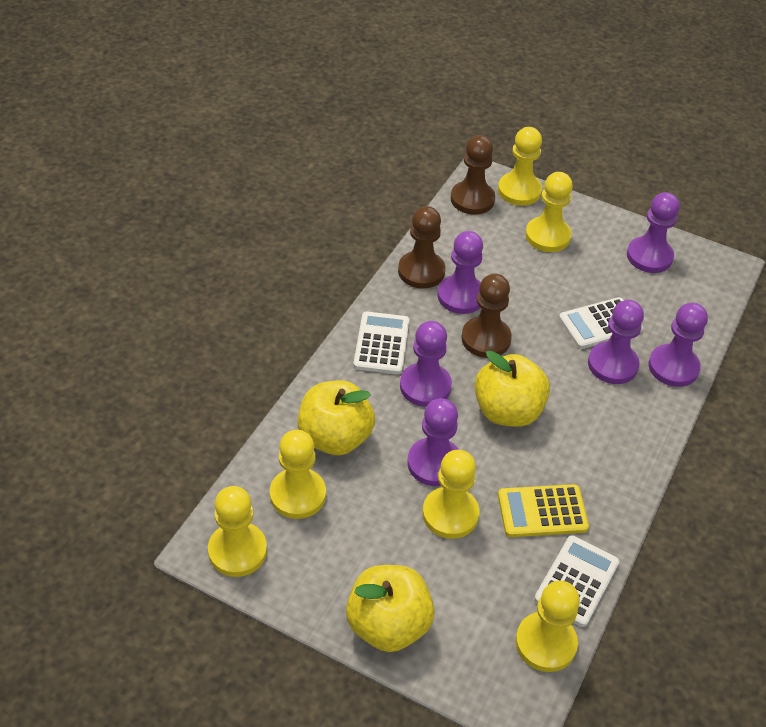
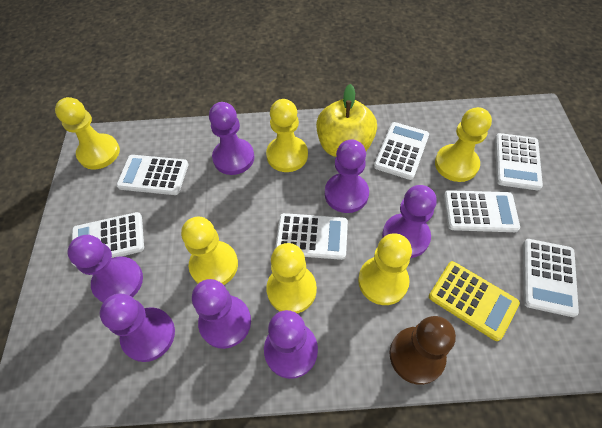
brown pawn: 3 -> 1
purple pawn: 6 -> 7
white calculator: 3 -> 7
yellow apple: 3 -> 1

